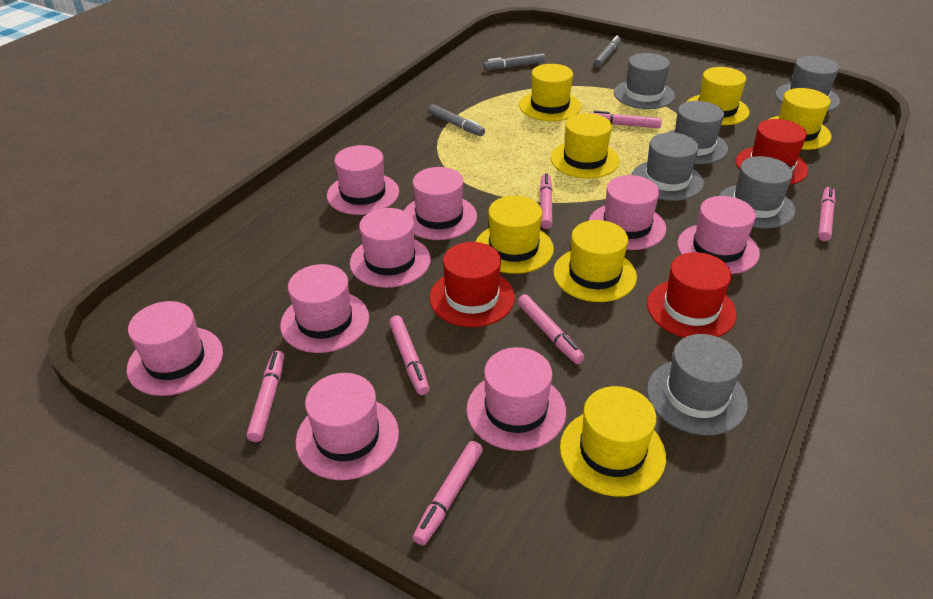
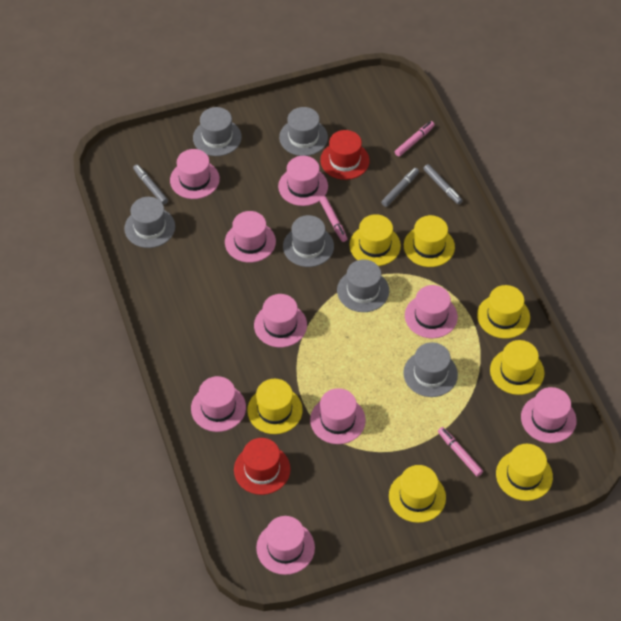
pink marker: 7 -> 3
red hat: 3 -> 2

